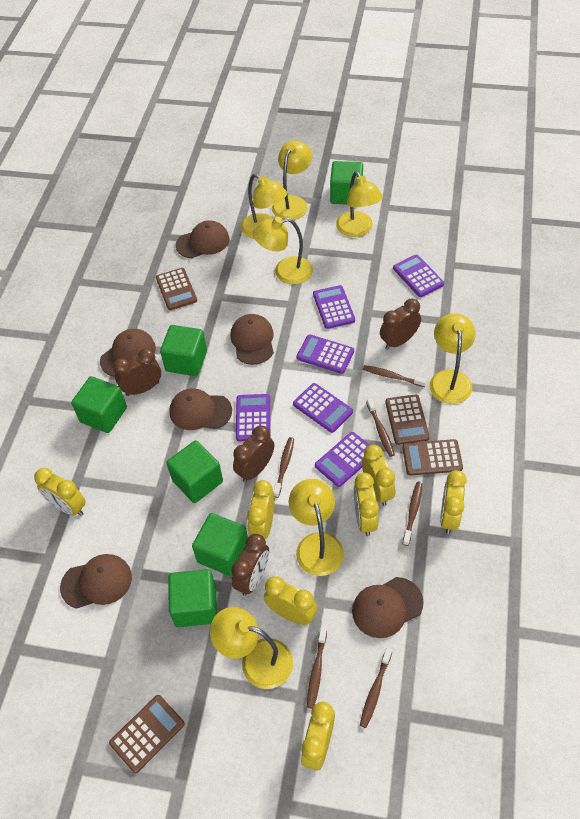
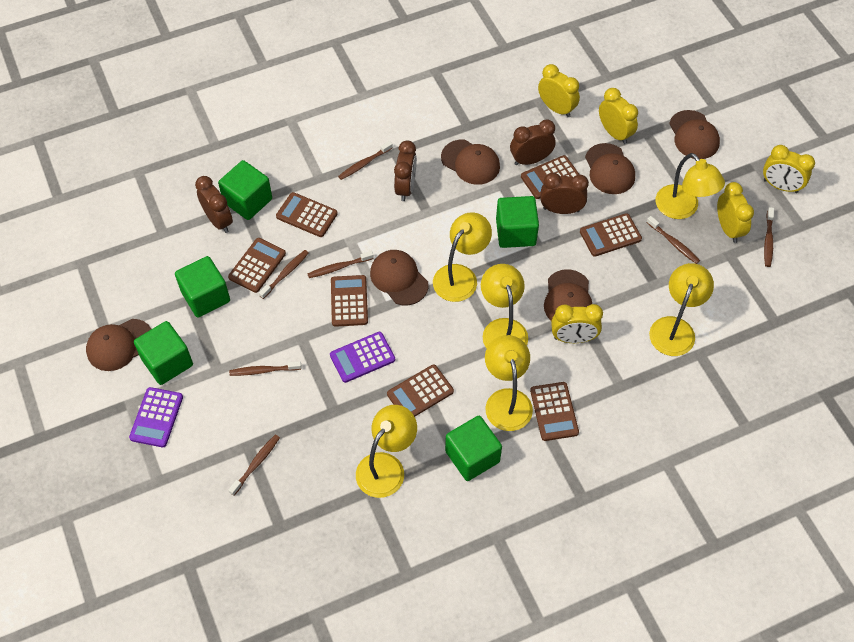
brown calculator: 4 -> 7
brown toothbrush: 6 -> 7
green cube: 6 -> 5
purple calculator: 6 -> 2
yellow clock: 7 -> 5
yellow lamp: 7 -> 6

